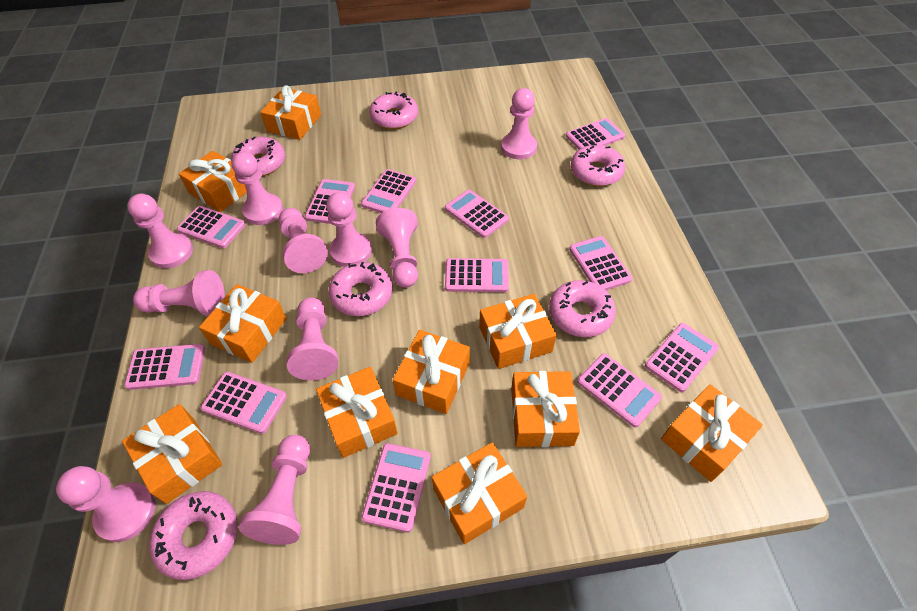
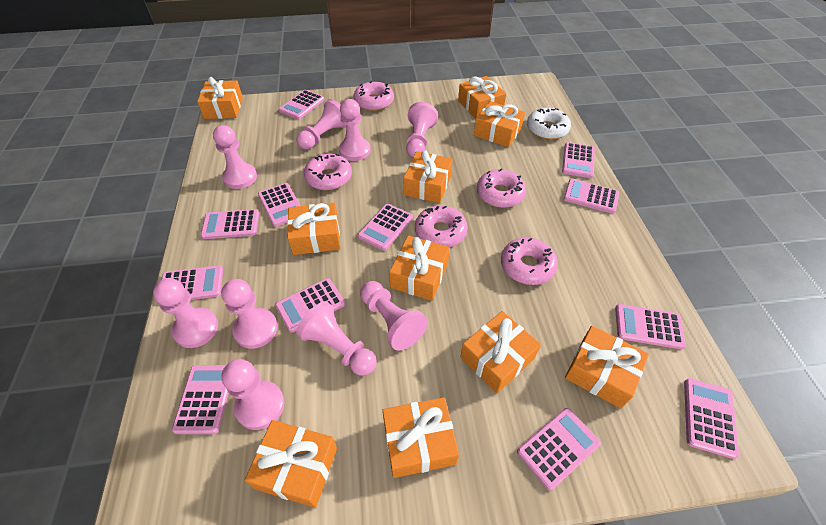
pink donut: 6 -> 5
pink pawn: 10 -> 9
white donut: 0 -> 1

